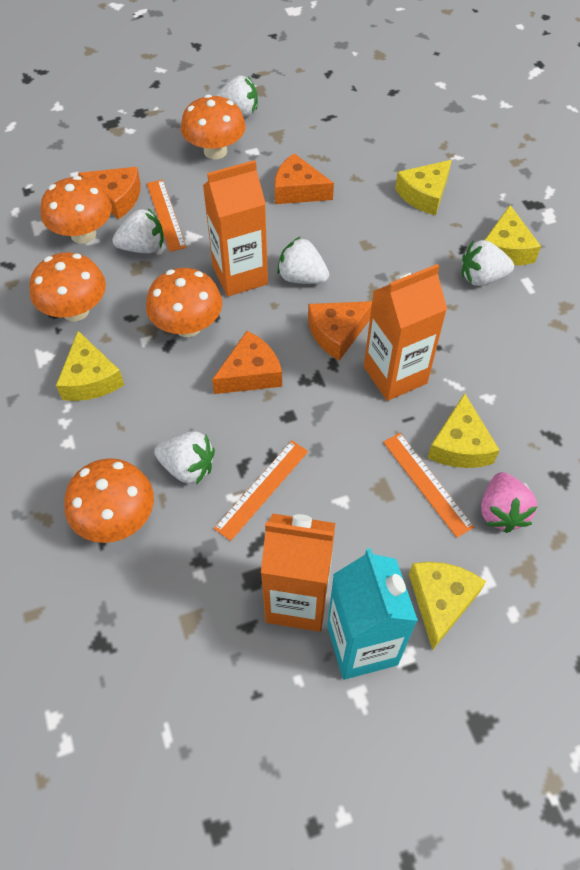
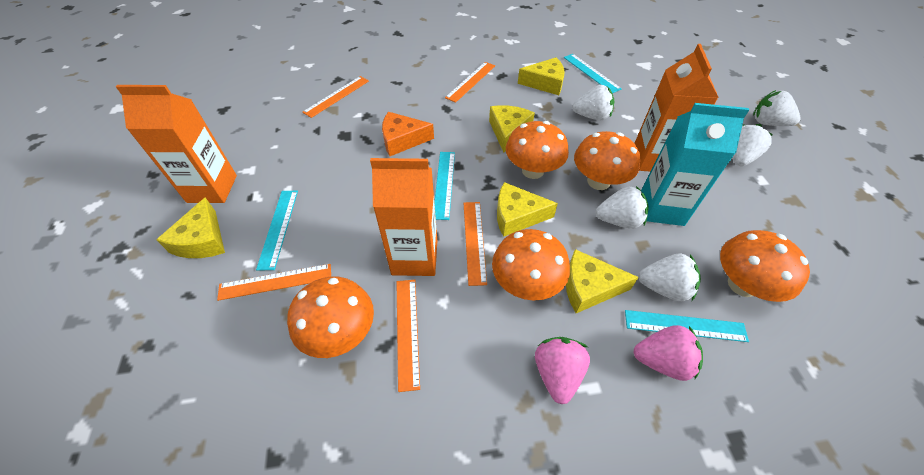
orange cheese: 4 -> 1
orange ruler: 3 -> 5
pink strawberry: 1 -> 2
turquoise ruler: 0 -> 4

